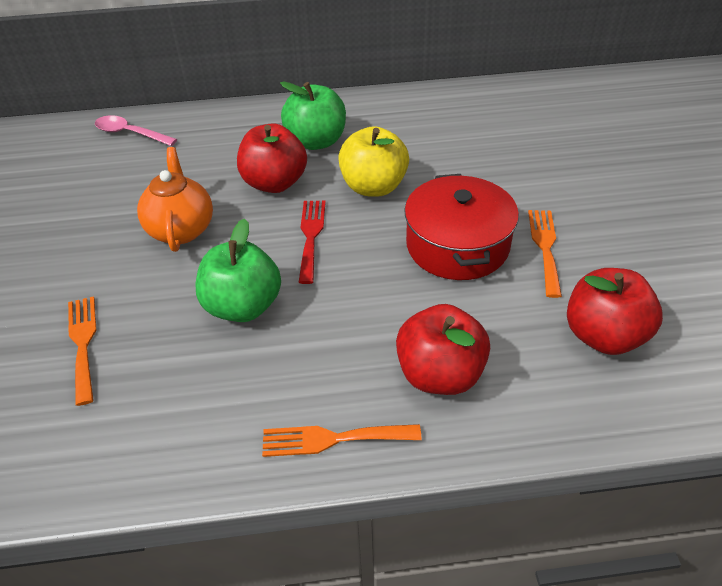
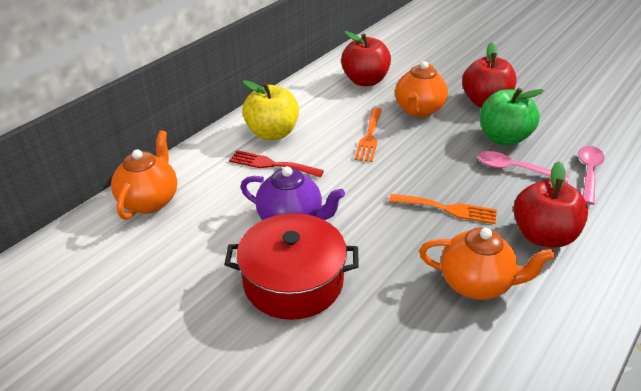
green apple: 2 -> 1
orange fork: 3 -> 2
orange teapot: 1 -> 3
pink spoon: 1 -> 2
purple teapot: 0 -> 1

